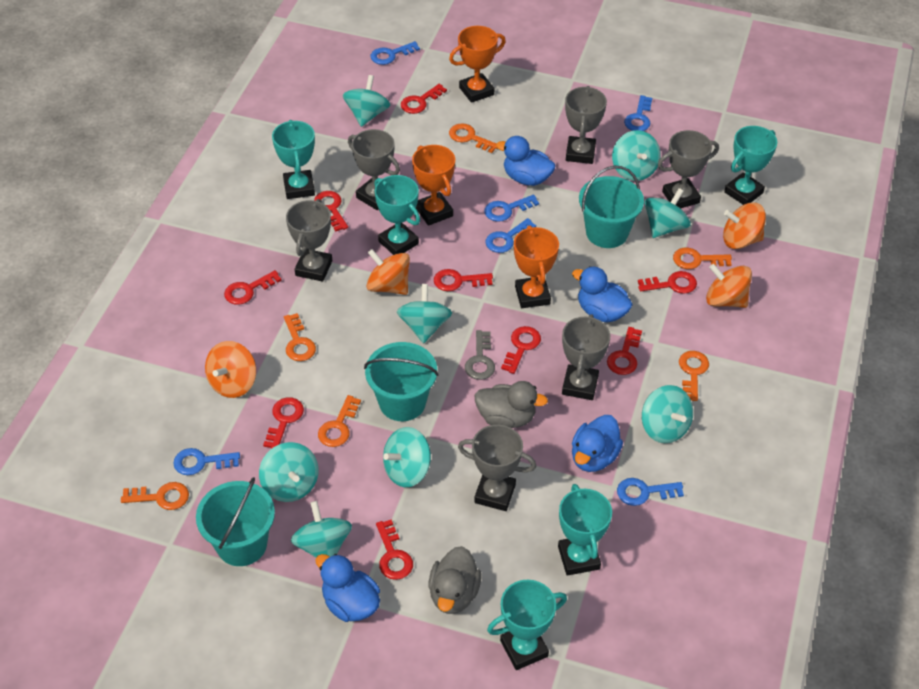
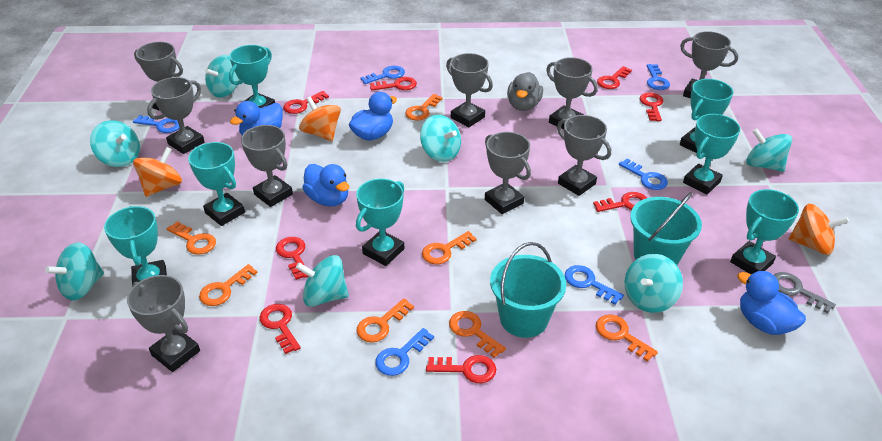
grey duck: 2 -> 1
grey trophy: 6 -> 9
orange key: 6 -> 7
orange spinning top: 4 -> 3
orange trophy: 3 -> 0
red key: 9 -> 8
turquoise bucket: 3 -> 2
turquoise spinning top: 8 -> 7
turquoise trophy: 5 -> 7

